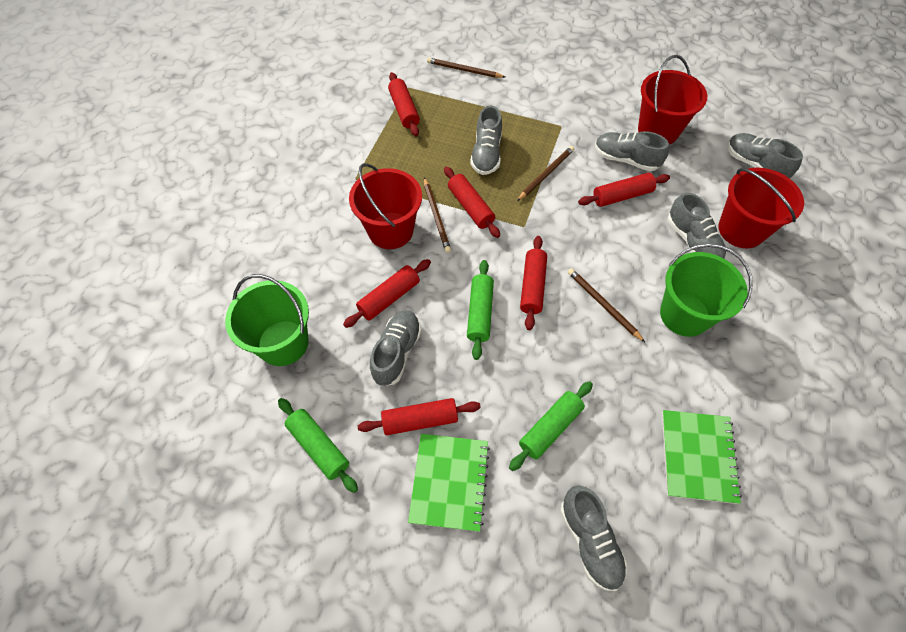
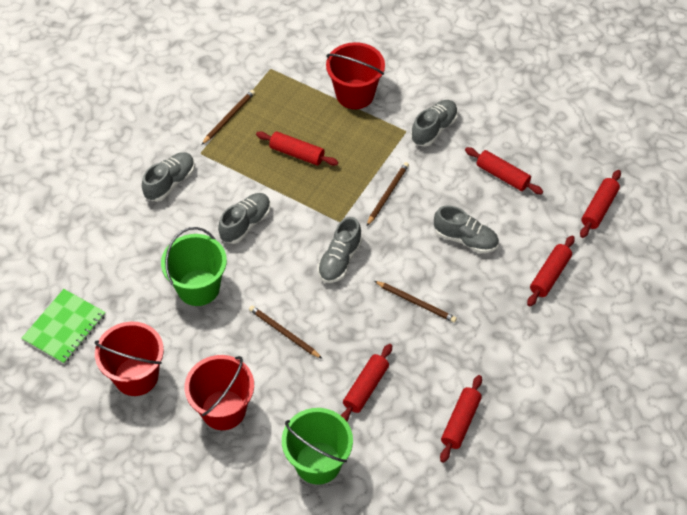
green notebook: 2 -> 1
green rolling pin: 3 -> 0
grey shoe: 6 -> 5

